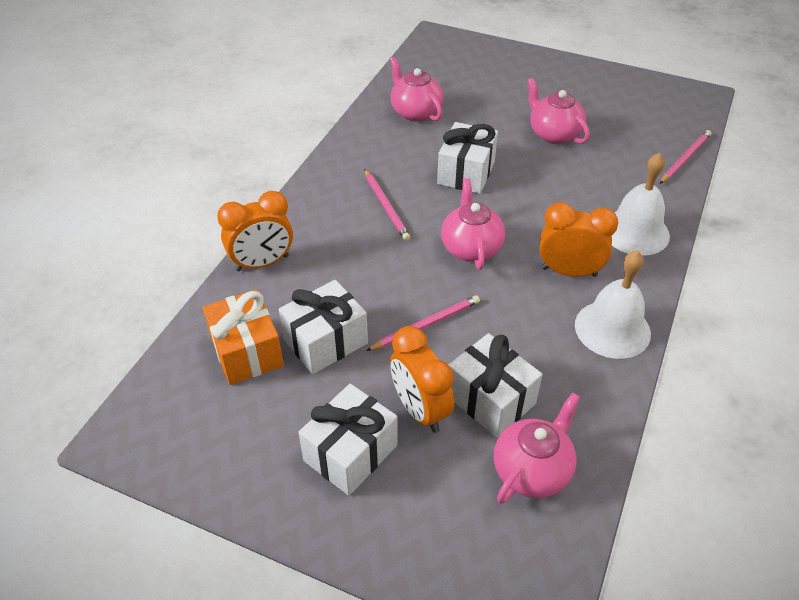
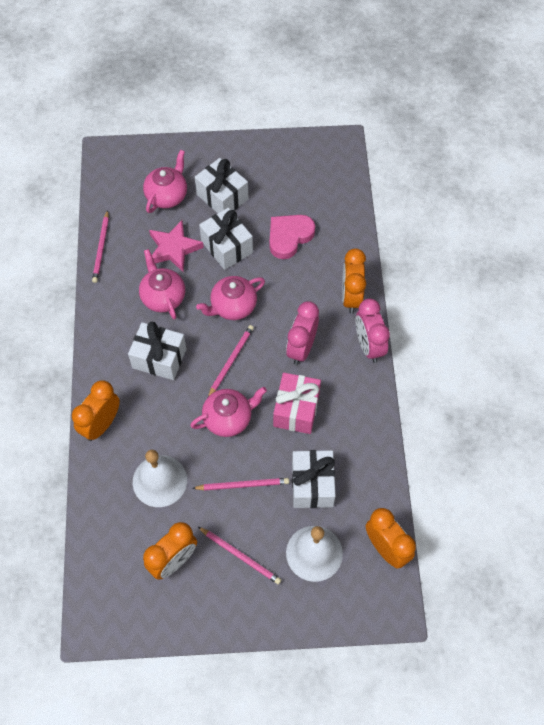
orange clock: 3 -> 4
orange gift: 1 -> 0
pink clock: 0 -> 2
pink gift: 0 -> 1
pink heart: 0 -> 1
pink pencil: 3 -> 4
pink star: 0 -> 1

